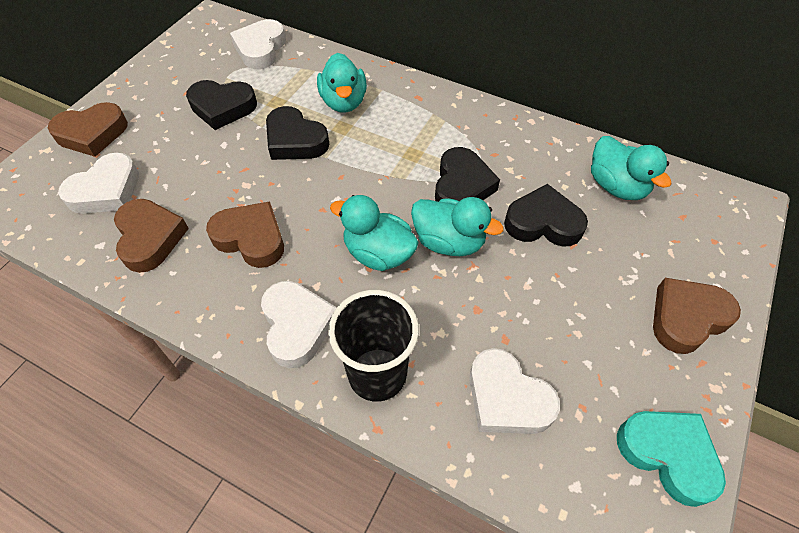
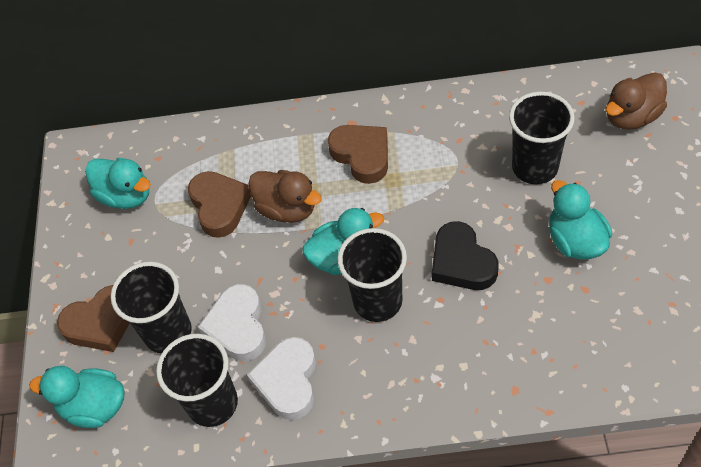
black cup: 1 -> 4
black heart: 4 -> 1
brown duck: 0 -> 2
brown heart: 4 -> 3
turquoise heart: 1 -> 0
white heart: 4 -> 2

